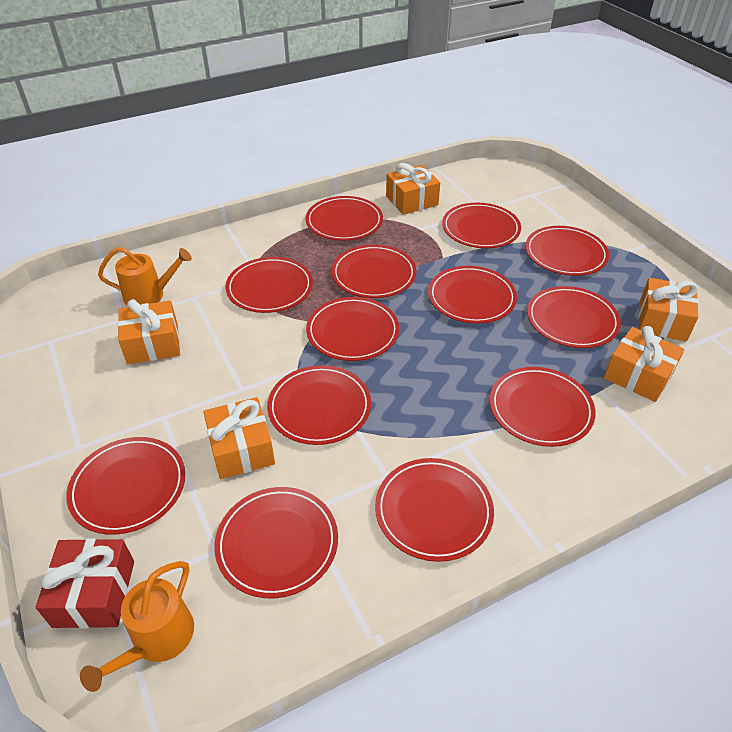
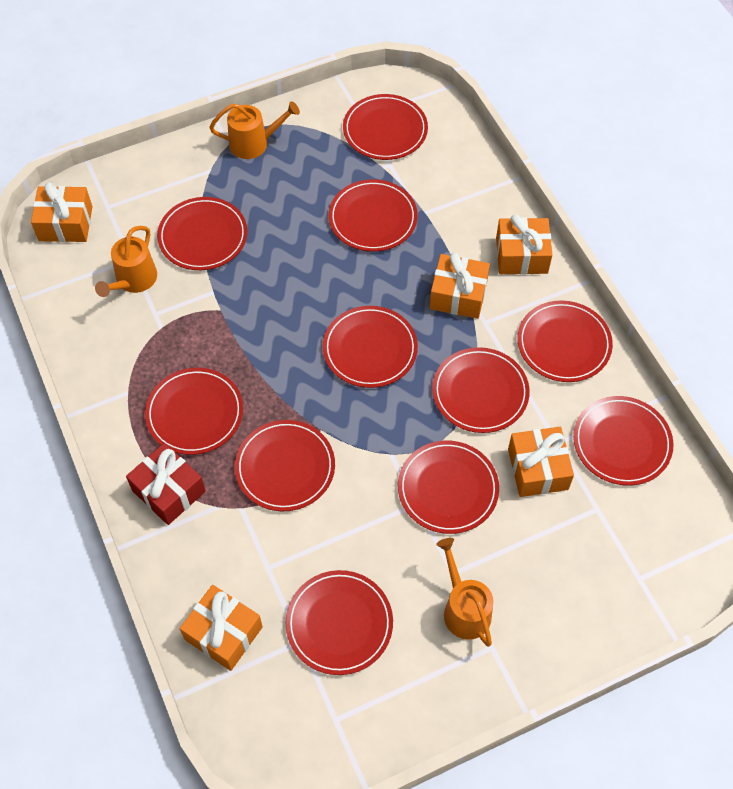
orange watering can: 2 -> 3
red plate: 13 -> 11

